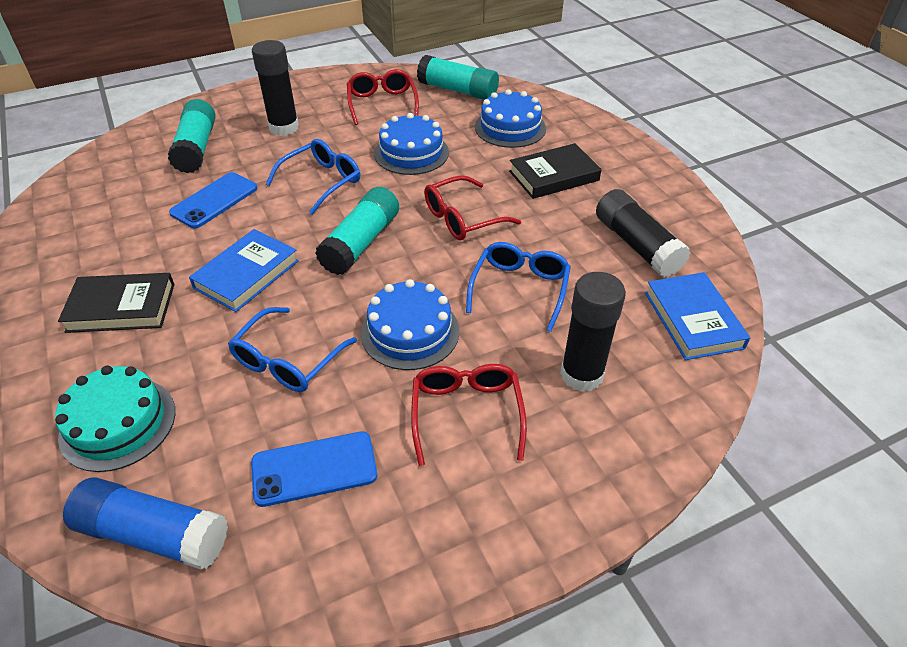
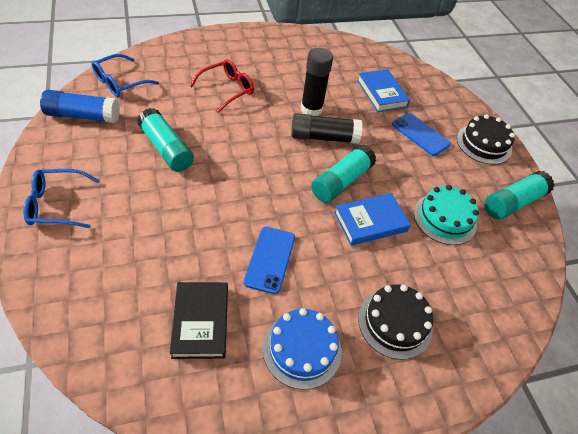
black book: 2 -> 1
black cake: 0 -> 2
black glue stick: 3 -> 2
blue cake: 3 -> 1
blue glasses: 3 -> 2
red glasses: 3 -> 1

